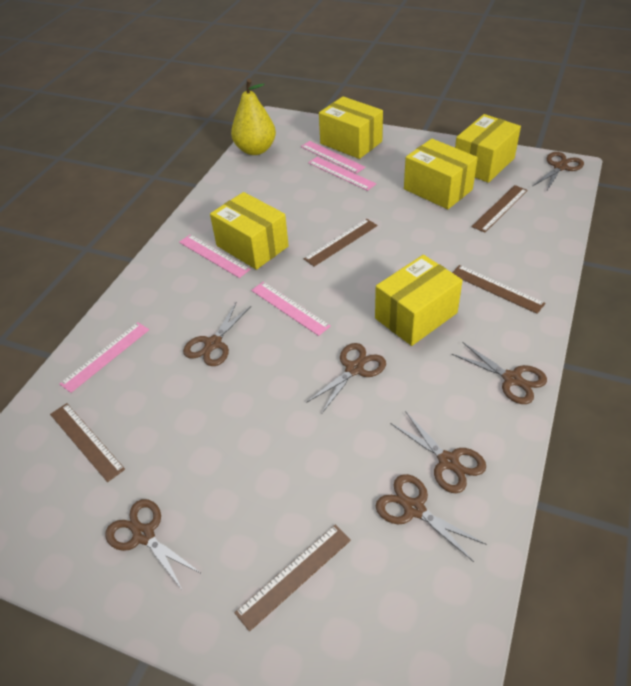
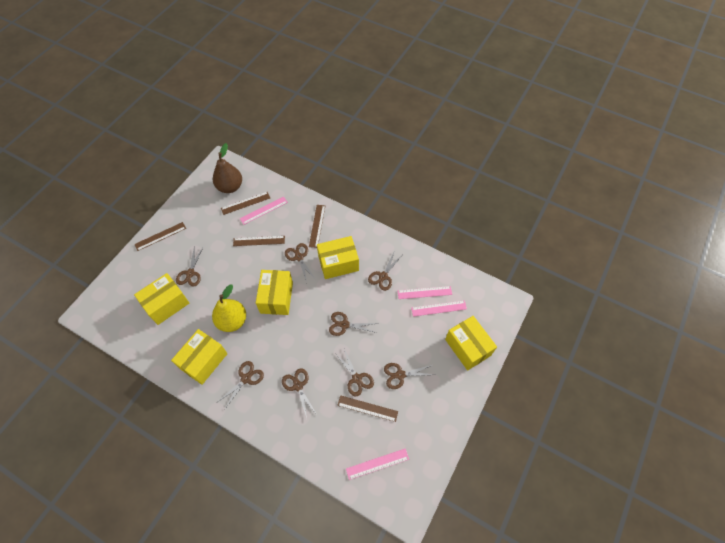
brown pear: 0 -> 1
brown scissors: 7 -> 8
pink ruler: 5 -> 4

